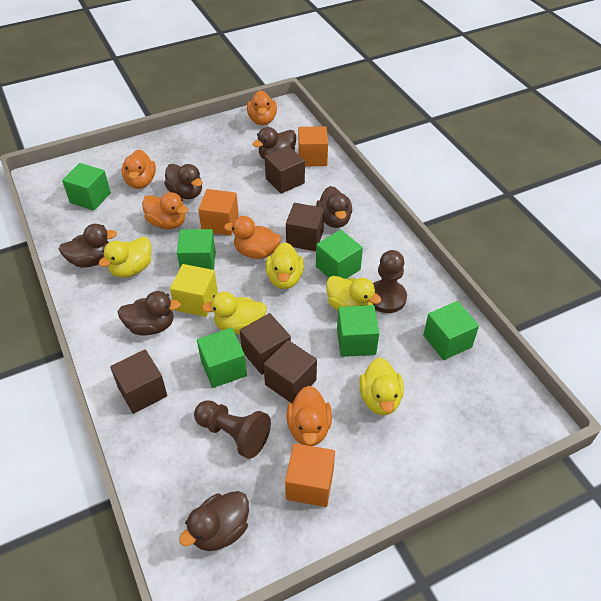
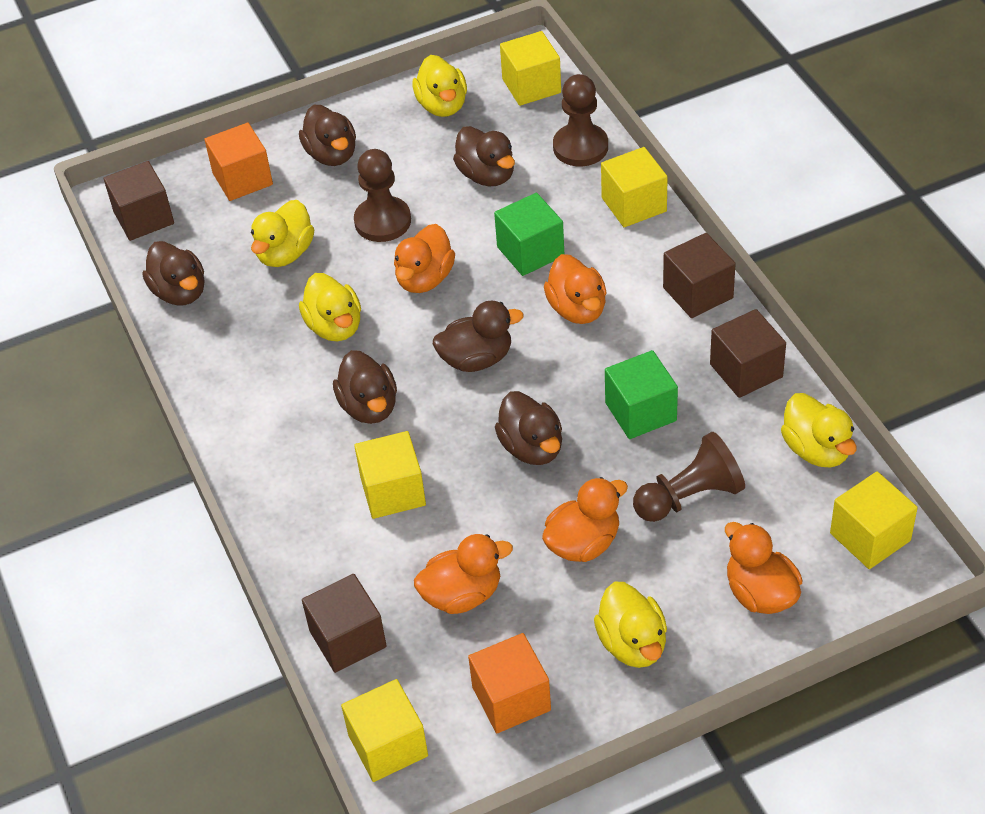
brown cube: 5 -> 4
brown pawn: 2 -> 3
green cube: 6 -> 2
orange cube: 3 -> 2
yellow cube: 1 -> 5

